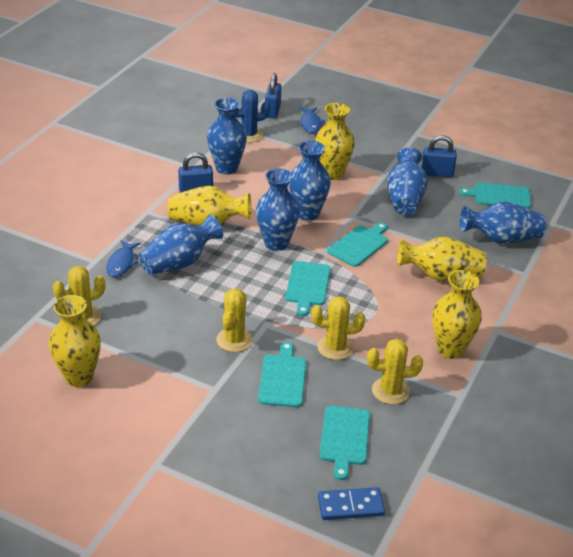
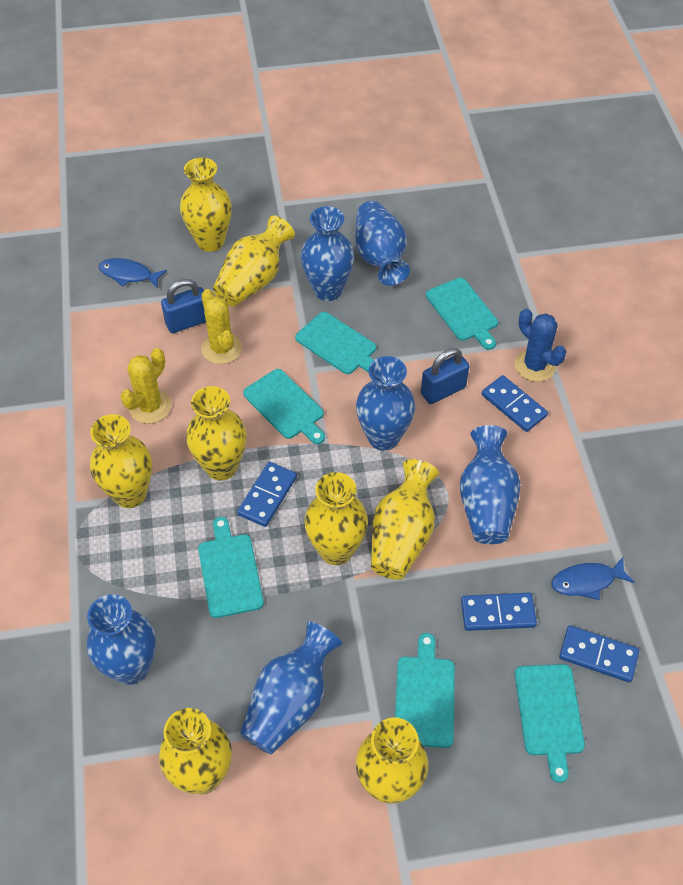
blue domino: 1 -> 4
blue padlock: 3 -> 2
turquoise cutting board: 5 -> 6
yellow cactus: 4 -> 2
yellow vase: 5 -> 8

